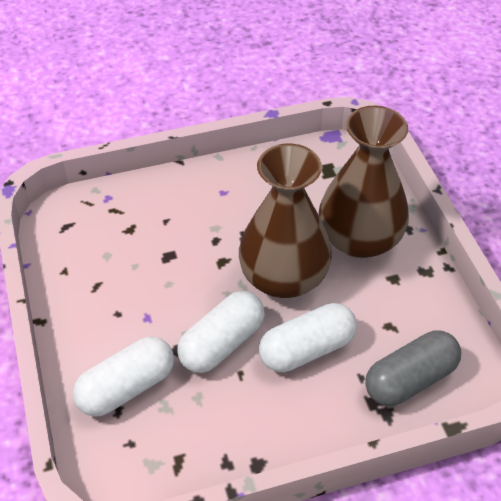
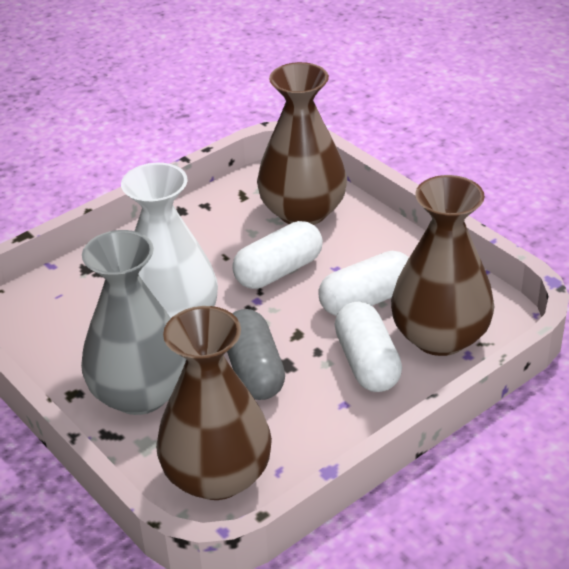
brown vase: 2 -> 3
grey vase: 0 -> 1
white vase: 0 -> 1

